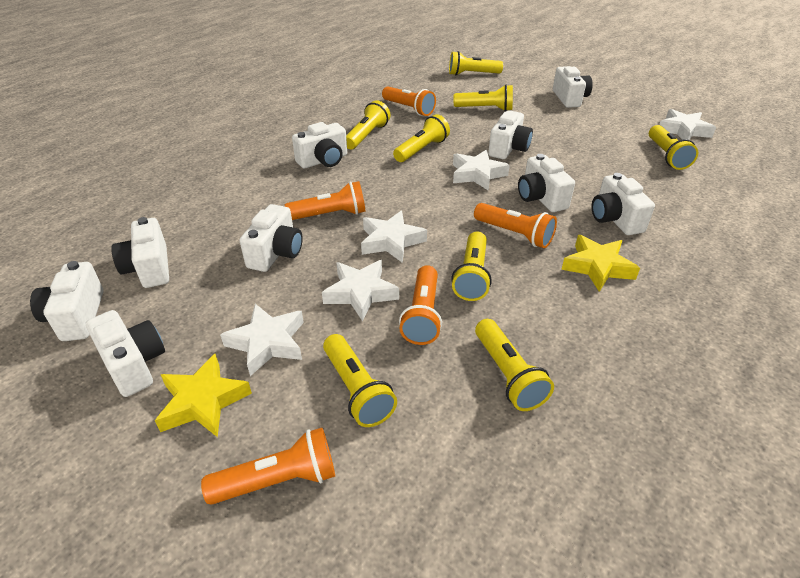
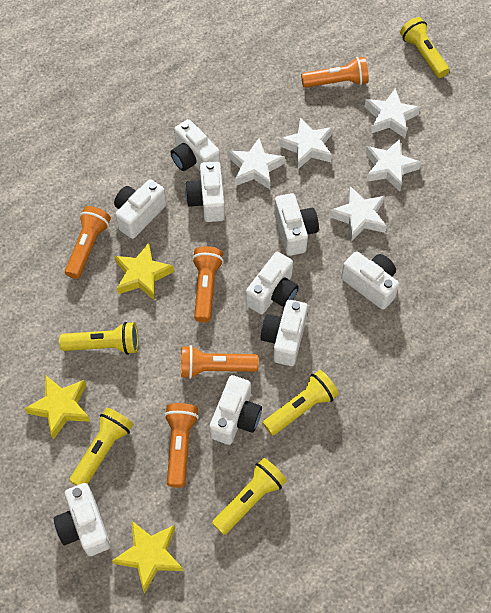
yellow flashlight: 8 -> 5
yellow star: 2 -> 3

